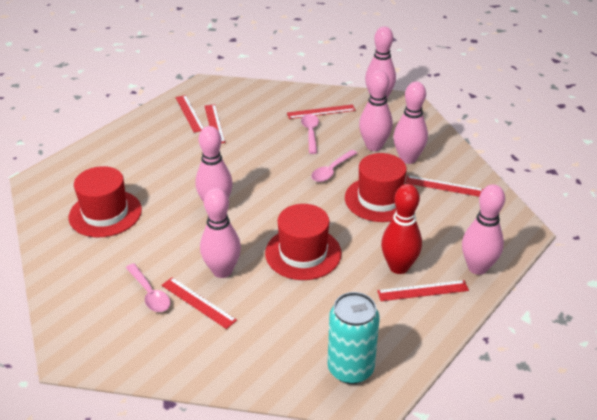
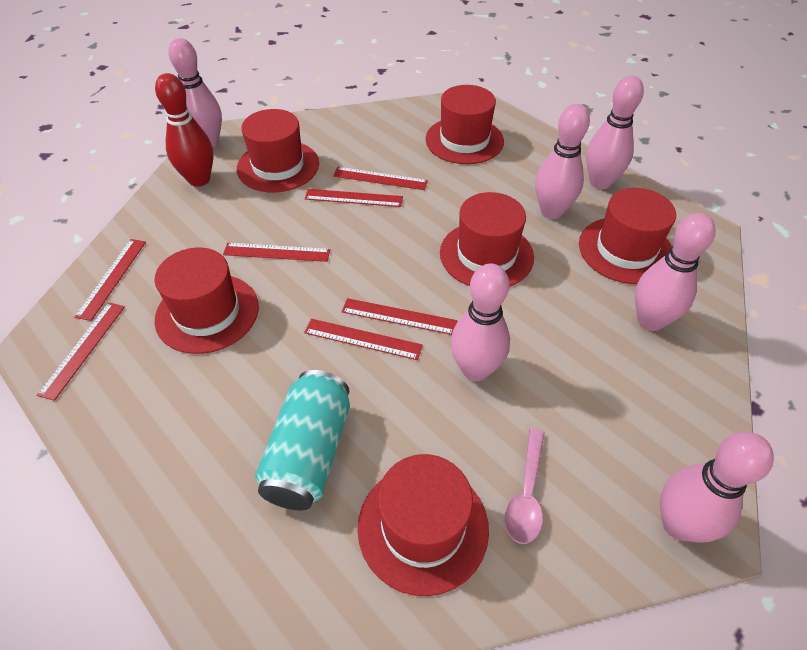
pink spoon: 3 -> 1
red hat: 3 -> 6
red ruler: 6 -> 7

